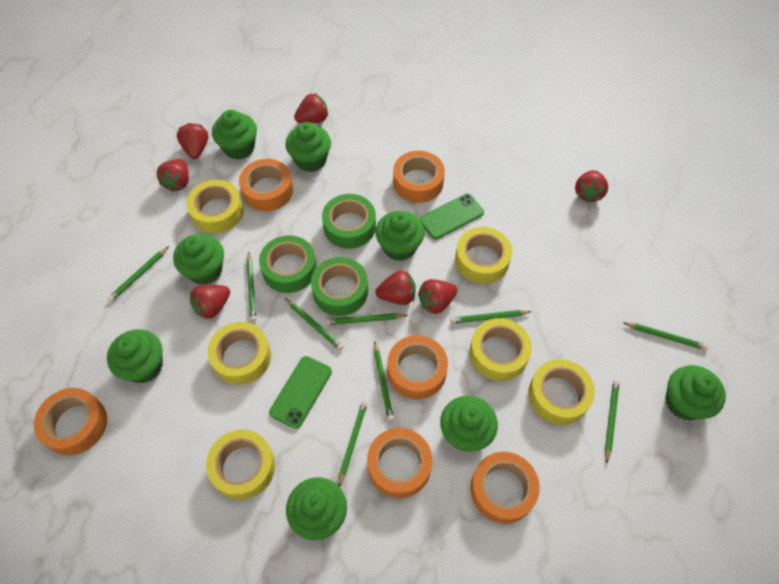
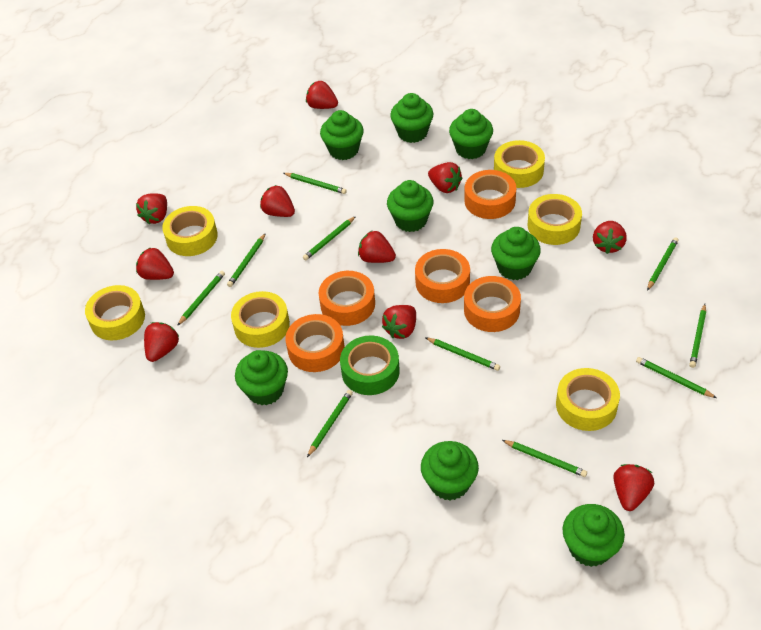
green pencil: 9 -> 10
green phone: 2 -> 0
green tape: 3 -> 1
orange tape: 6 -> 5
red strawberry: 7 -> 10

